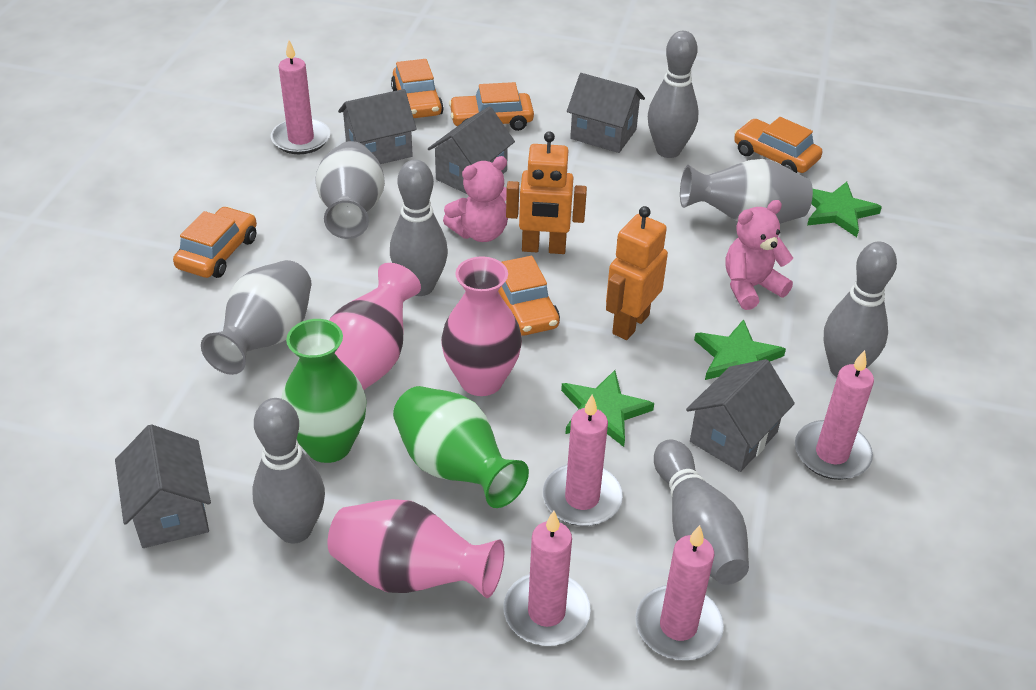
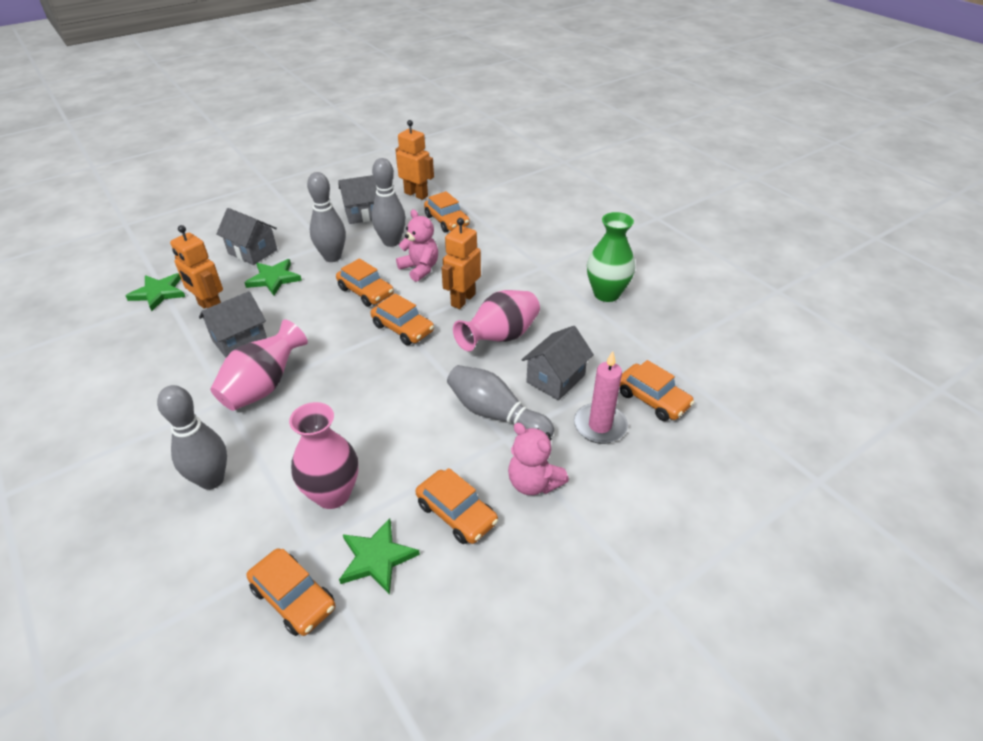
green vase: 2 -> 1
grey bowling pin: 5 -> 4
grey house: 5 -> 4
grey vase: 3 -> 0
orange car: 5 -> 6
orange robot: 2 -> 3
pink candle: 5 -> 1

